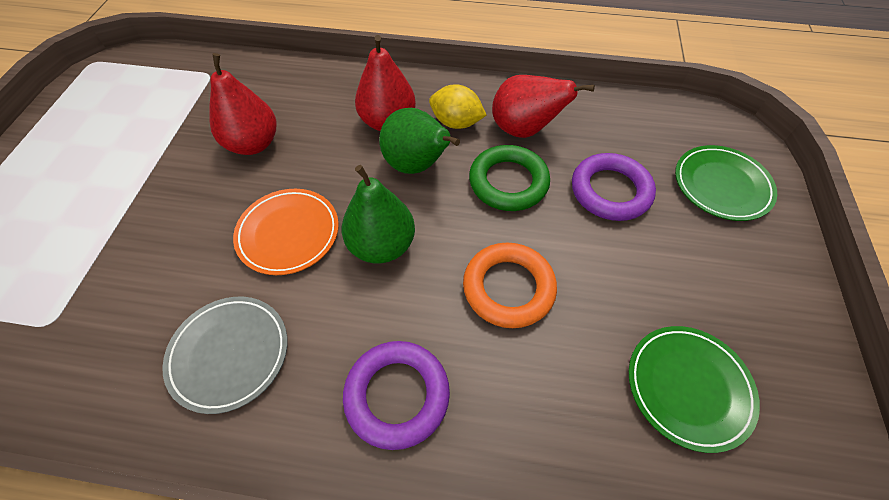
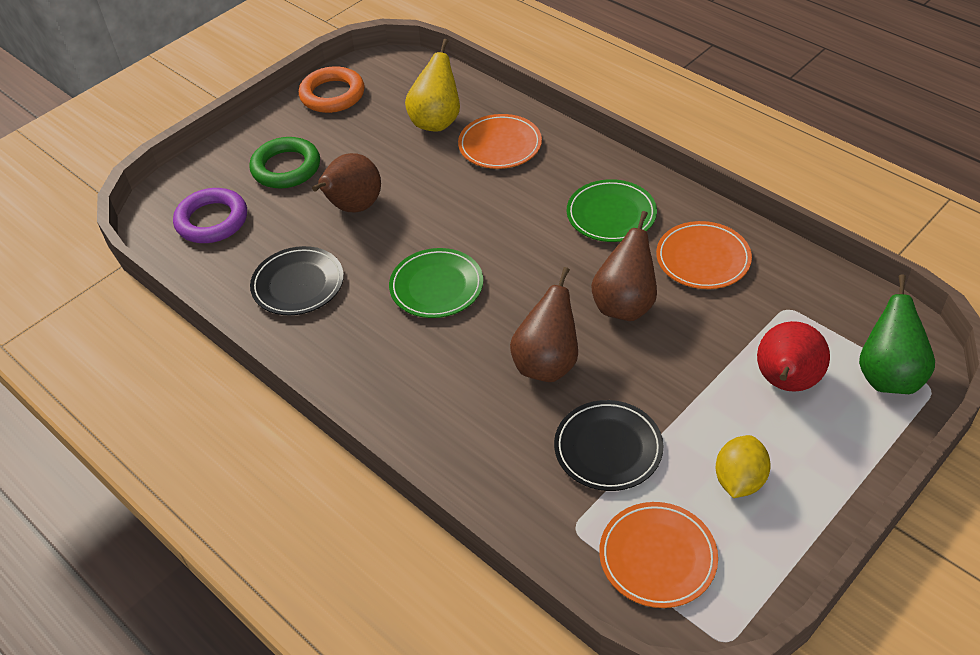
black plate: 0 -> 2
brown pear: 0 -> 3
green pear: 2 -> 1
grey plate: 1 -> 0
orange plate: 1 -> 3
purple ring: 2 -> 1
red pear: 3 -> 1
yellow pear: 0 -> 1

